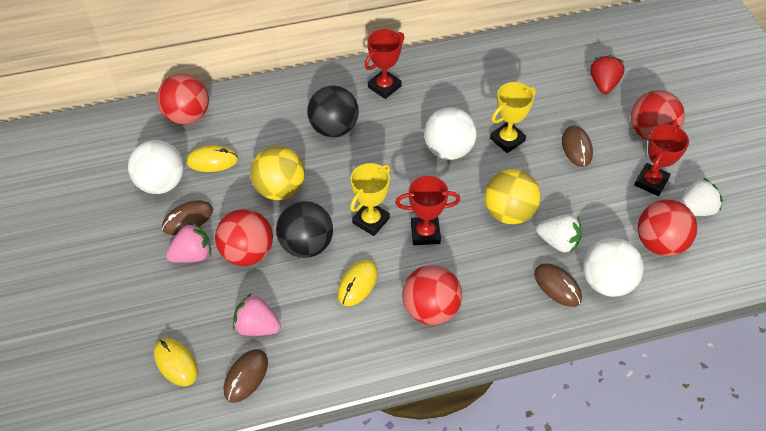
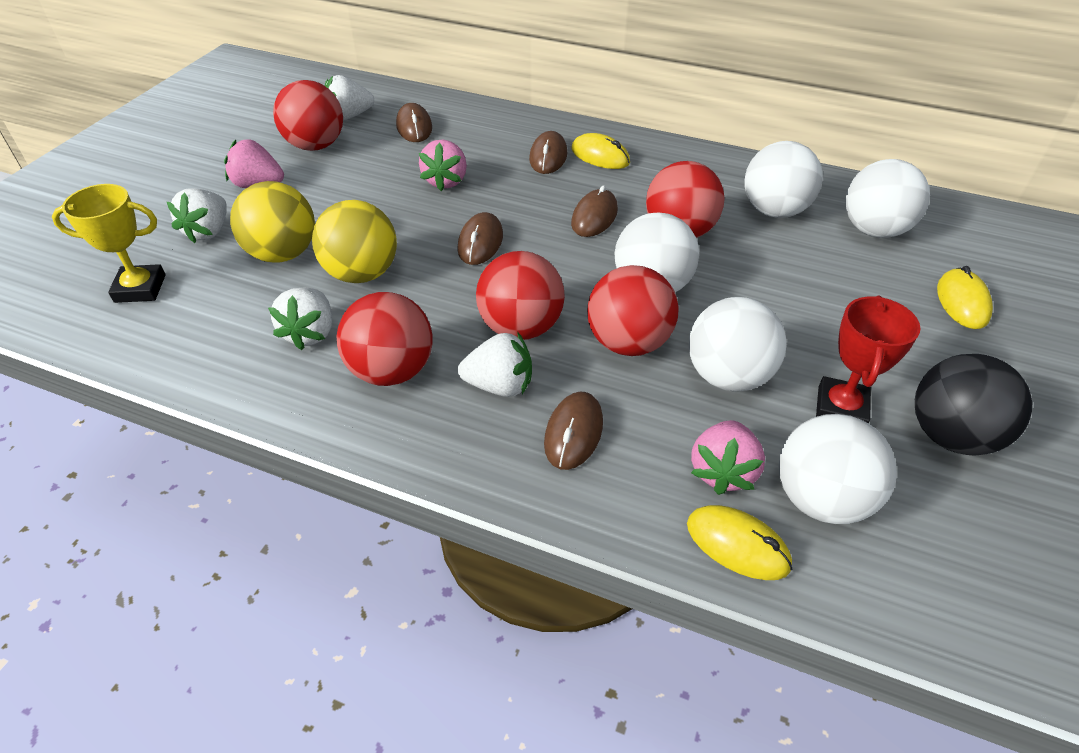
black ball: 2 -> 1
brown mouse: 4 -> 5
pink strawberry: 2 -> 3
red strawberry: 1 -> 0
red trophy: 3 -> 1
white ball: 3 -> 5
white strawberry: 2 -> 4
yellow trophy: 2 -> 1

